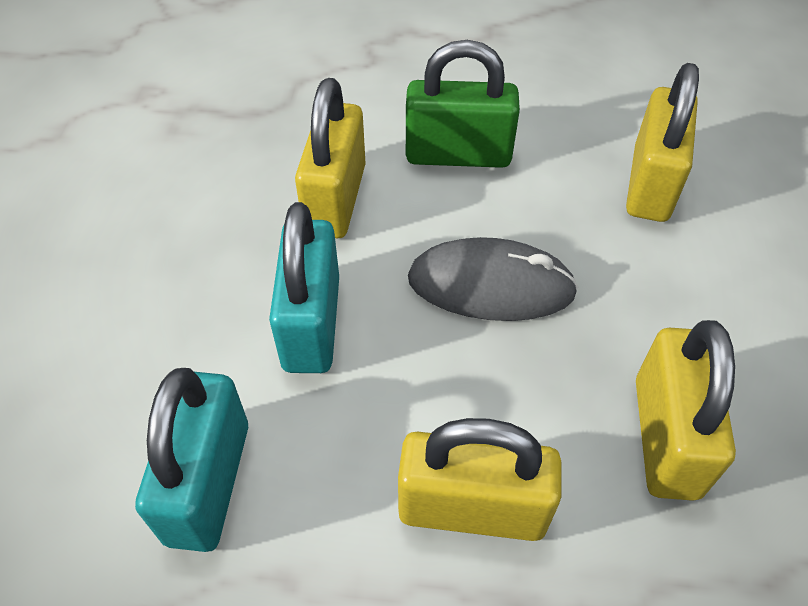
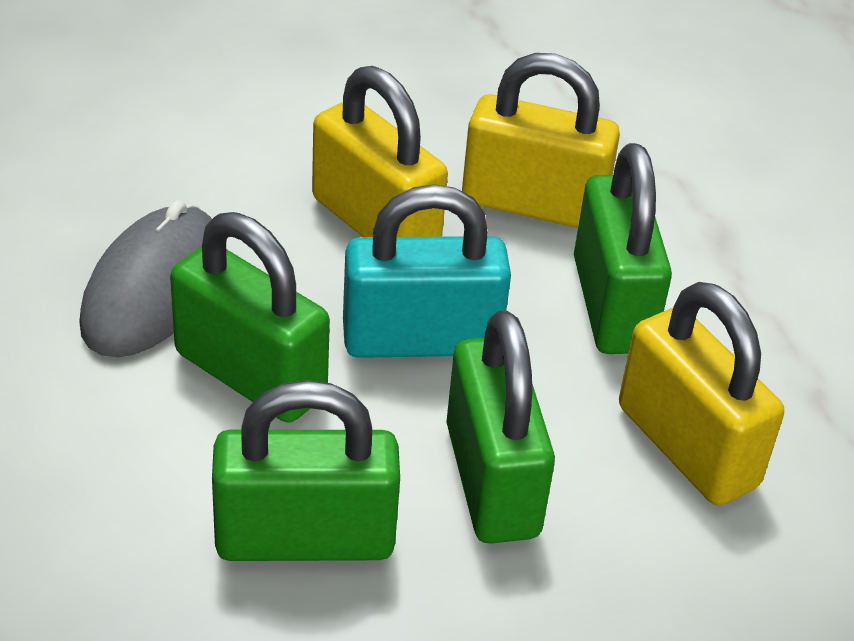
green padlock: 1 -> 4
turquoise padlock: 2 -> 1
yellow padlock: 4 -> 3

